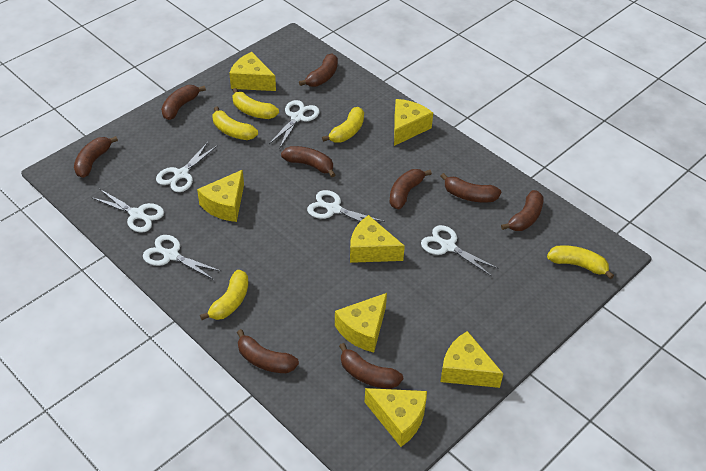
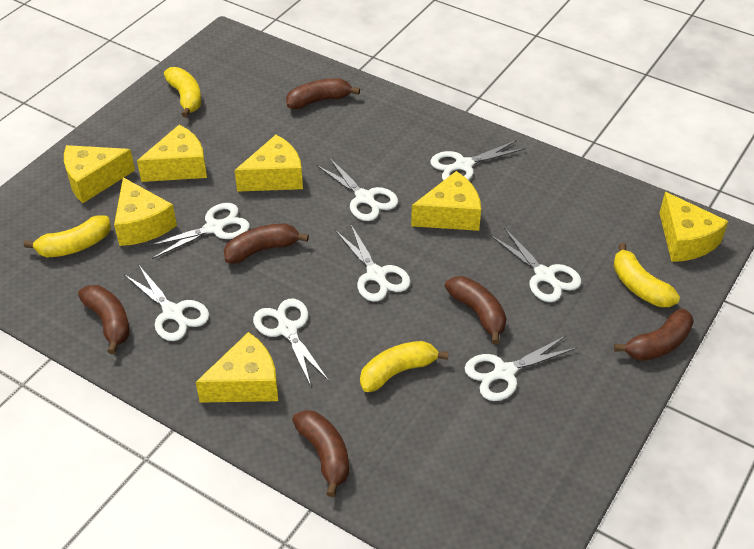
brown banana: 9 -> 6
white scissors: 6 -> 8
yellow banana: 5 -> 4

